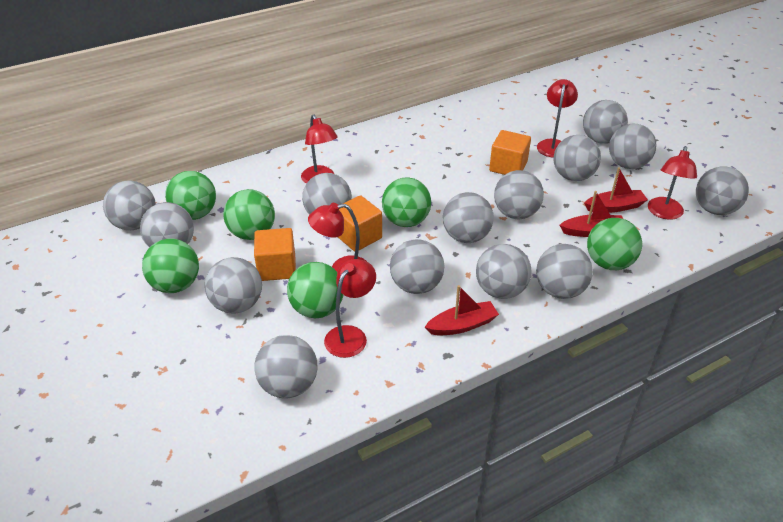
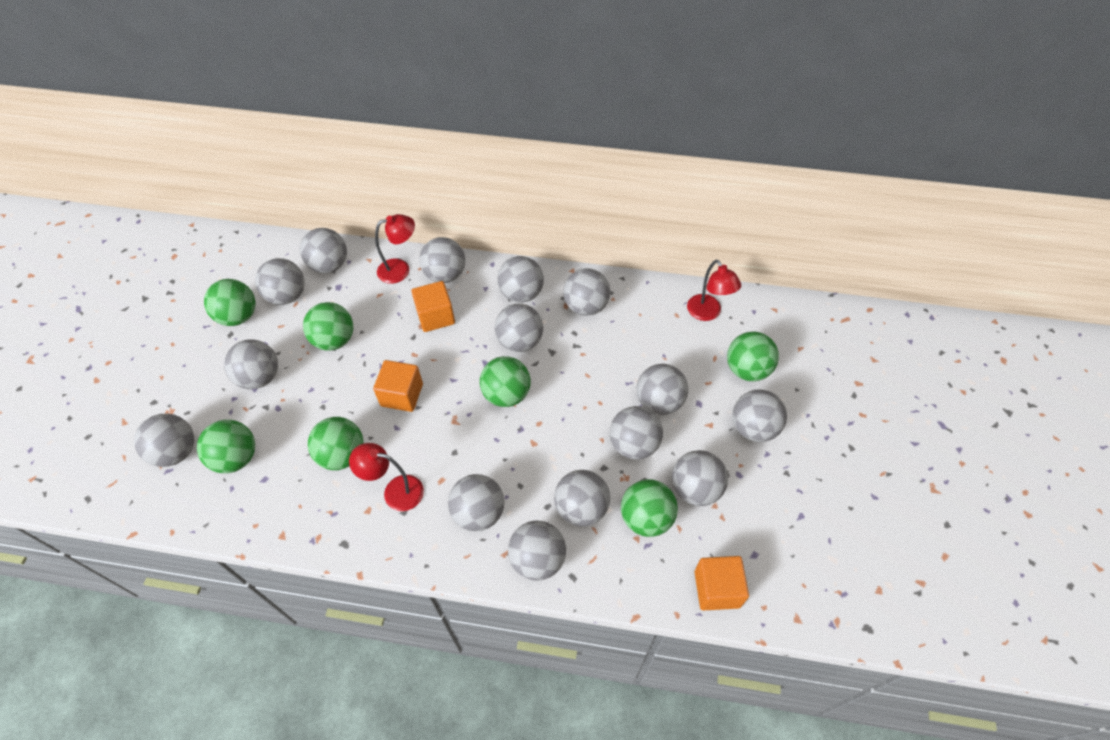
green ball: 6 -> 7
grey ball: 14 -> 15
red boat: 3 -> 0
red lamp: 5 -> 3

